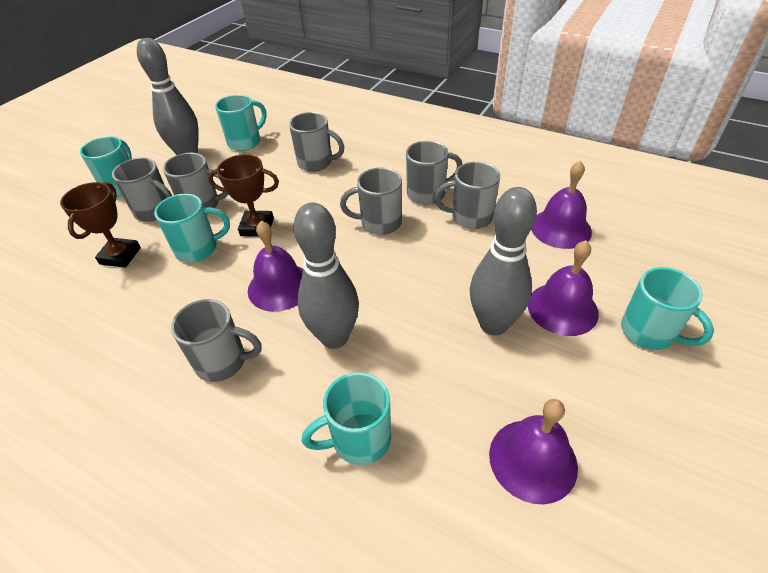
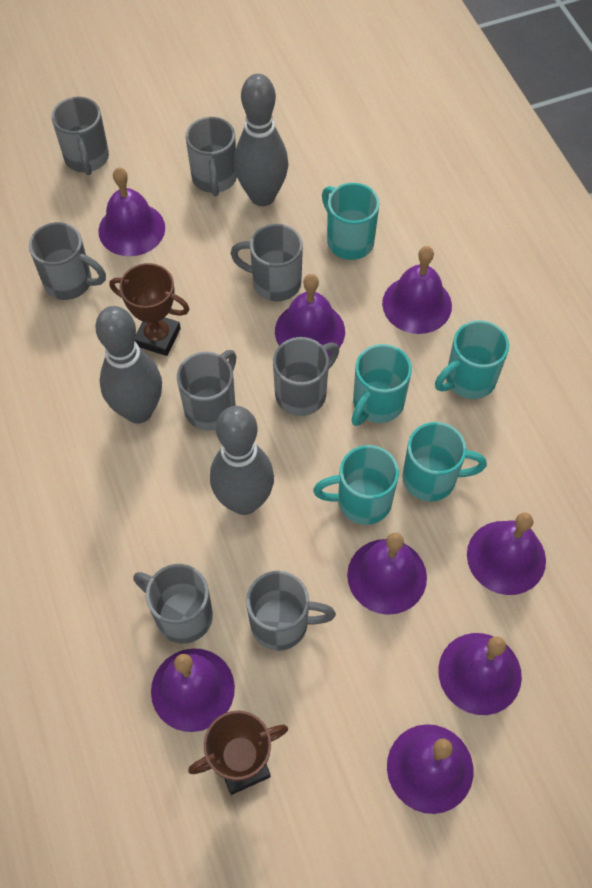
grey mug: 7 -> 8
purple bell: 4 -> 8

